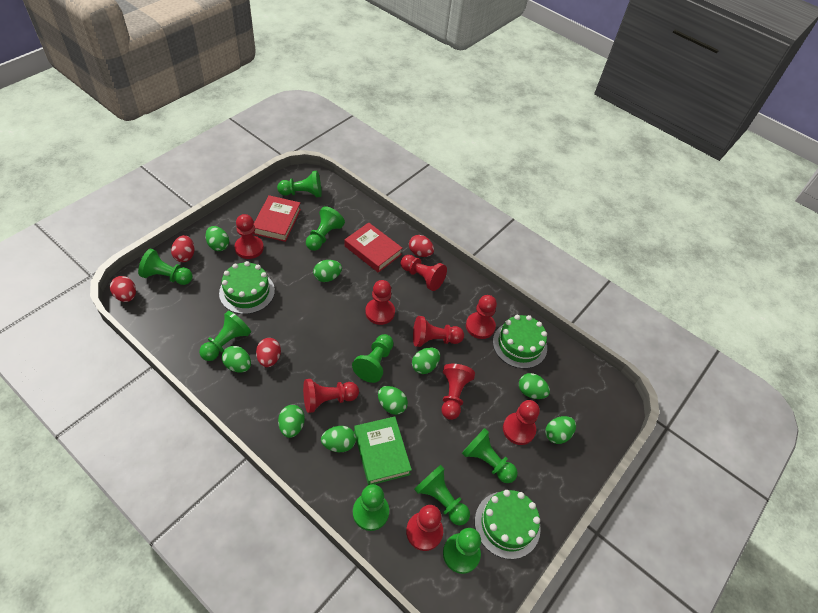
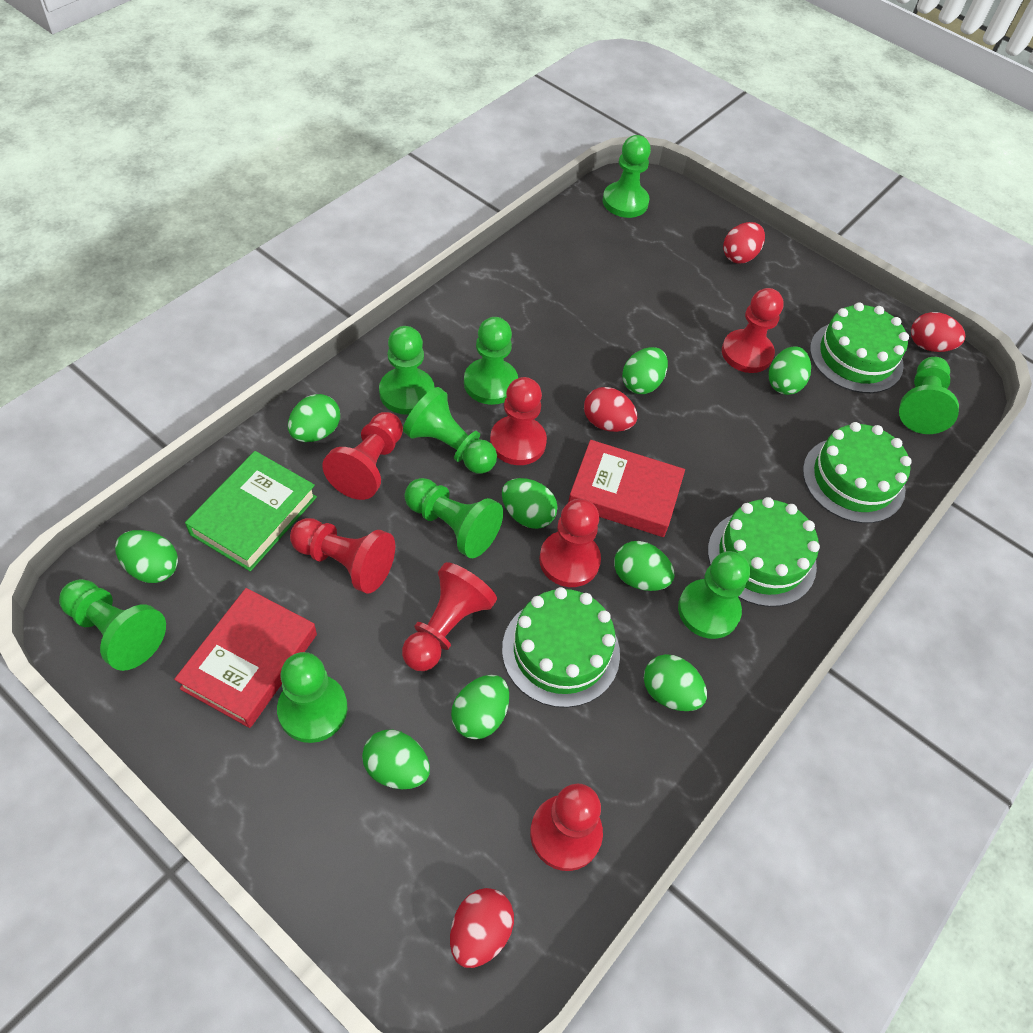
green cake: 3 -> 4
red pawn: 9 -> 7

